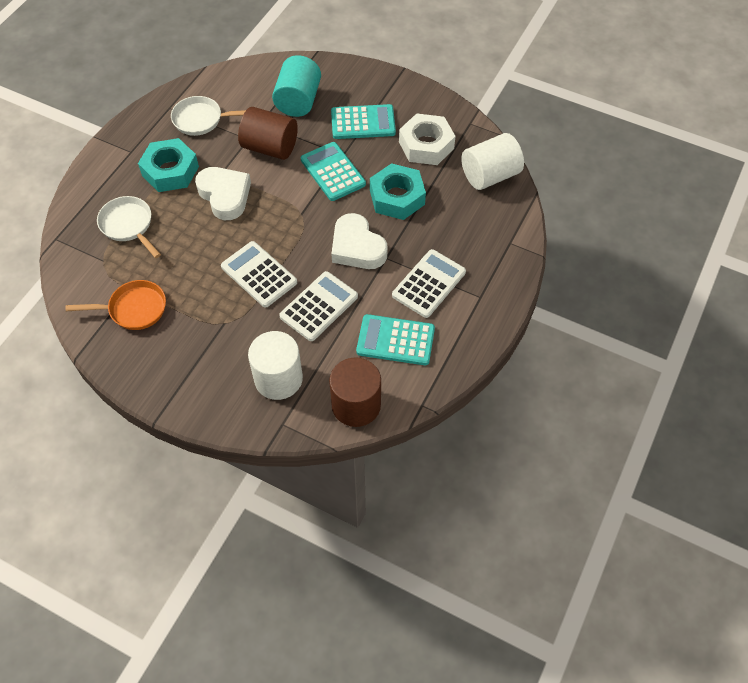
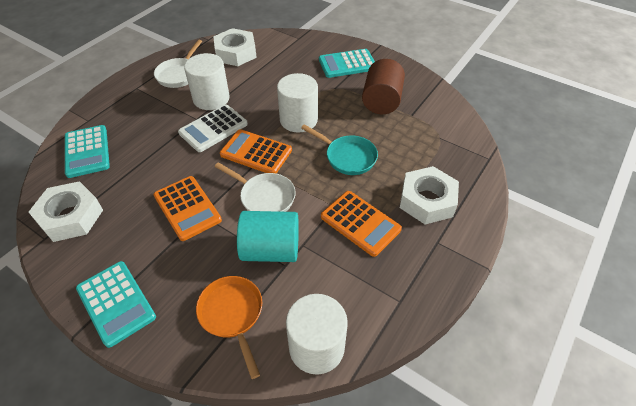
brown cylinder: 2 -> 1
orange calculator: 0 -> 3
turquoise nut: 2 -> 0
turquoise pan: 0 -> 1
white calculator: 3 -> 1
white cylinder: 2 -> 3
white heart: 2 -> 0
white nut: 1 -> 3

